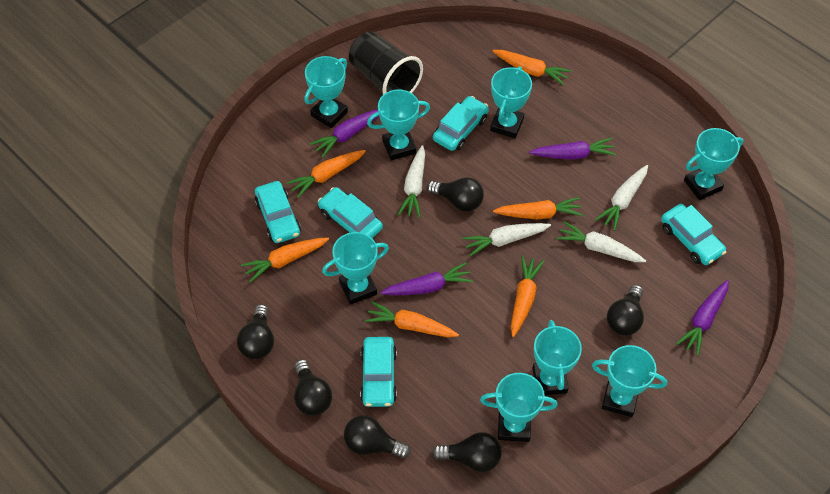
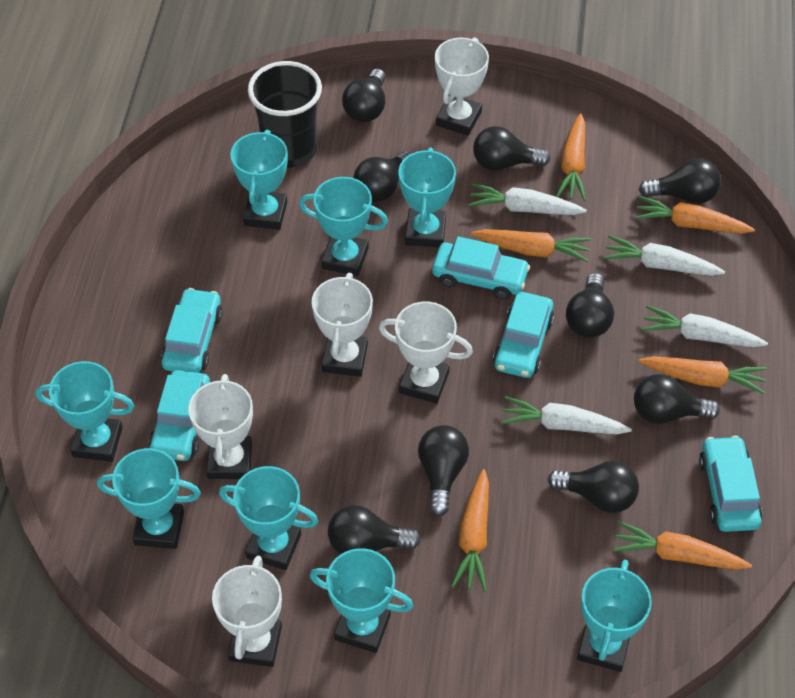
black light bulb: 6 -> 9
purple carrot: 4 -> 0
white trophy: 0 -> 5

